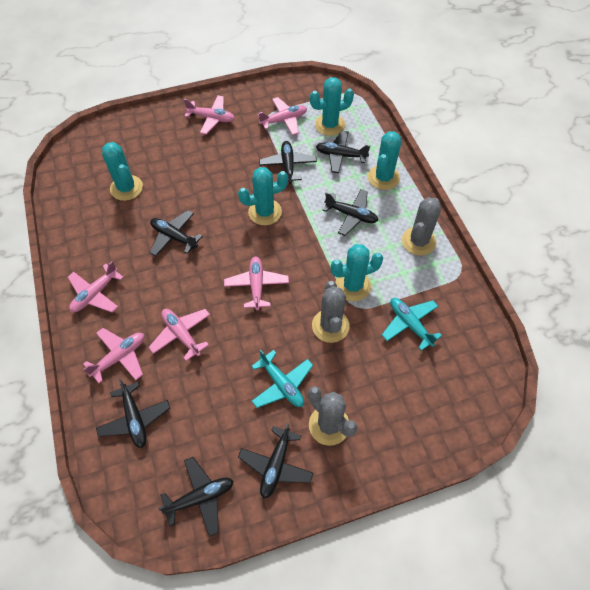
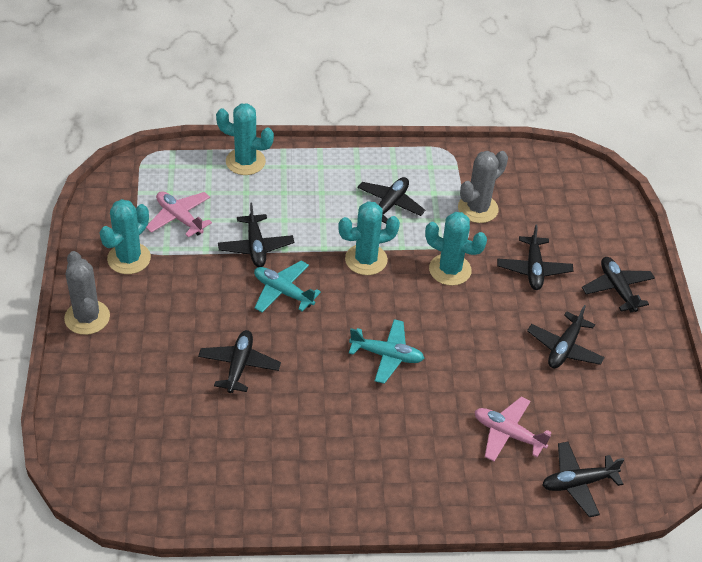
grey cactus: 3 -> 2
pink plane: 6 -> 2
turquoise cactus: 5 -> 4

